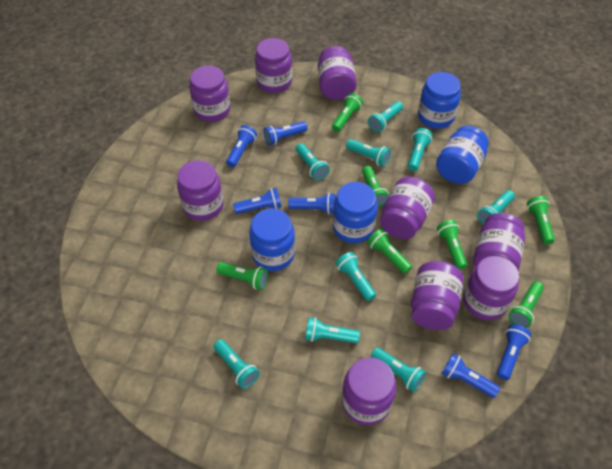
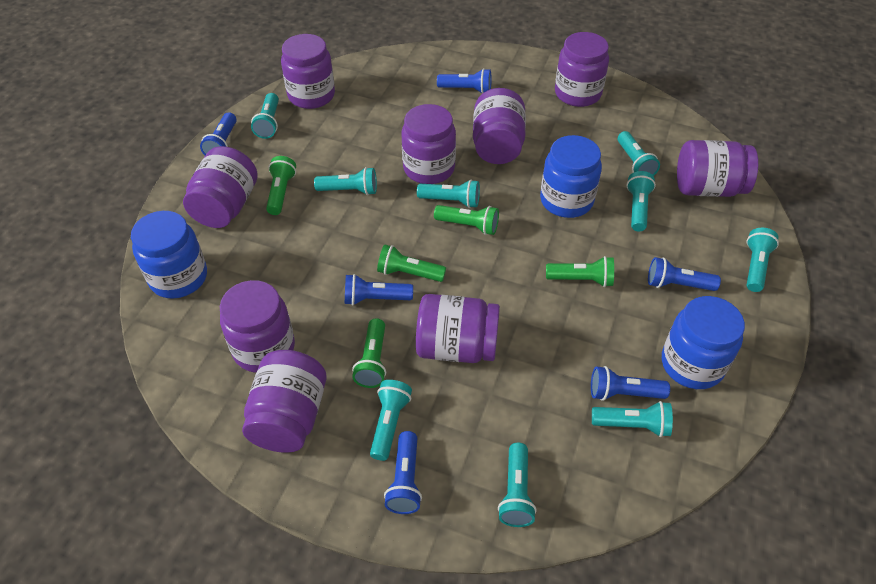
blue jar: 4 -> 3
green flashlight: 7 -> 5

